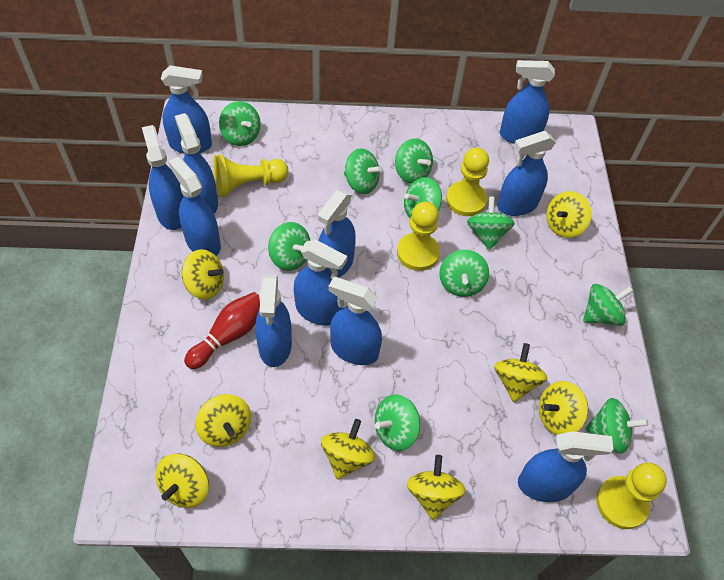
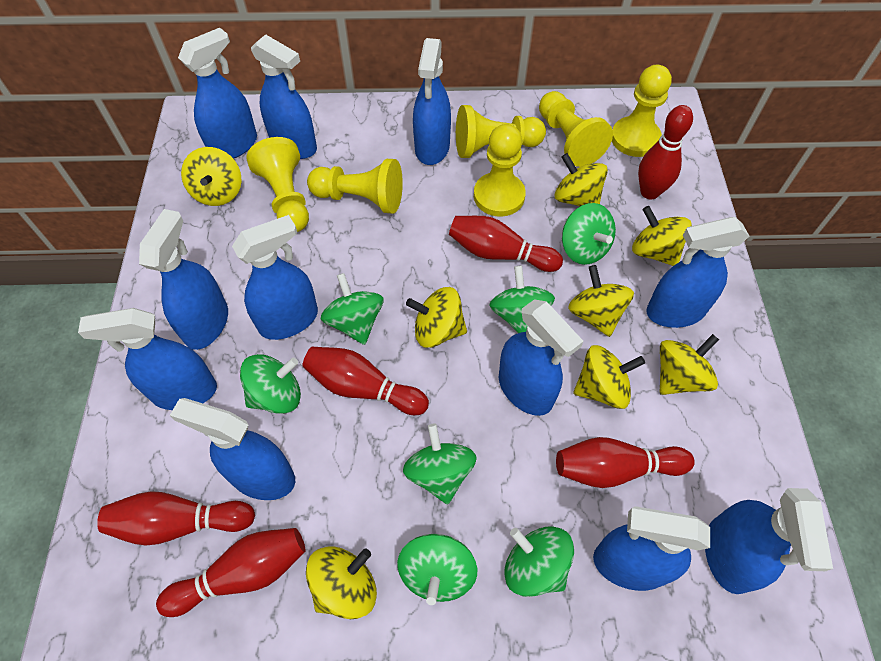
green spinning top: 10 -> 7
red bowling pin: 1 -> 6
yellow pawn: 4 -> 6

